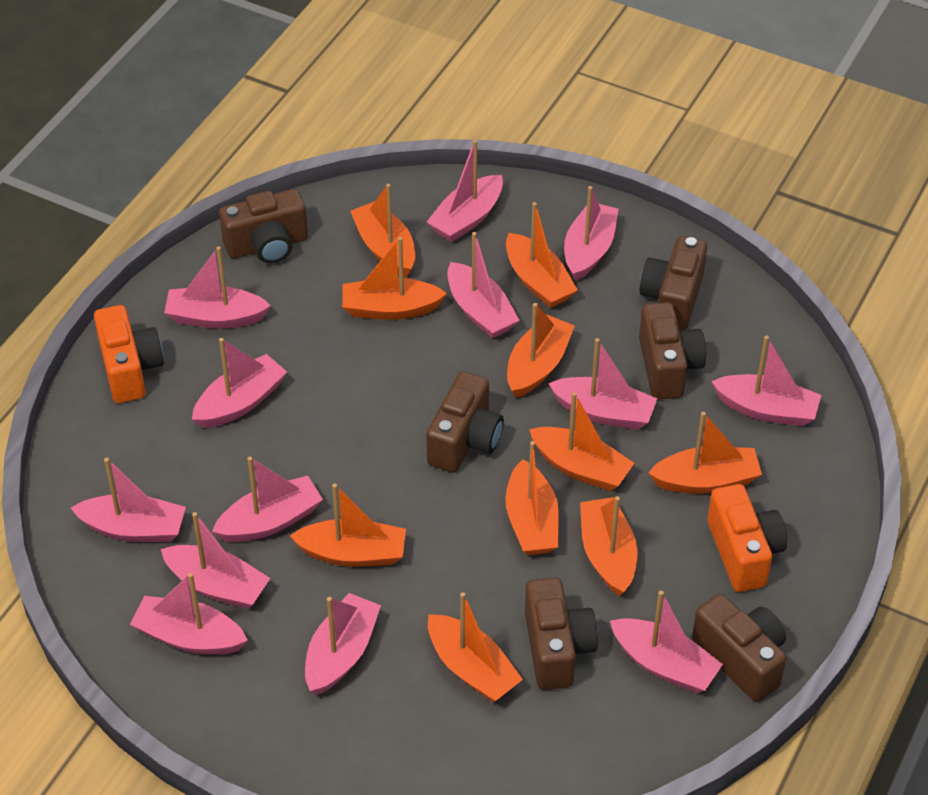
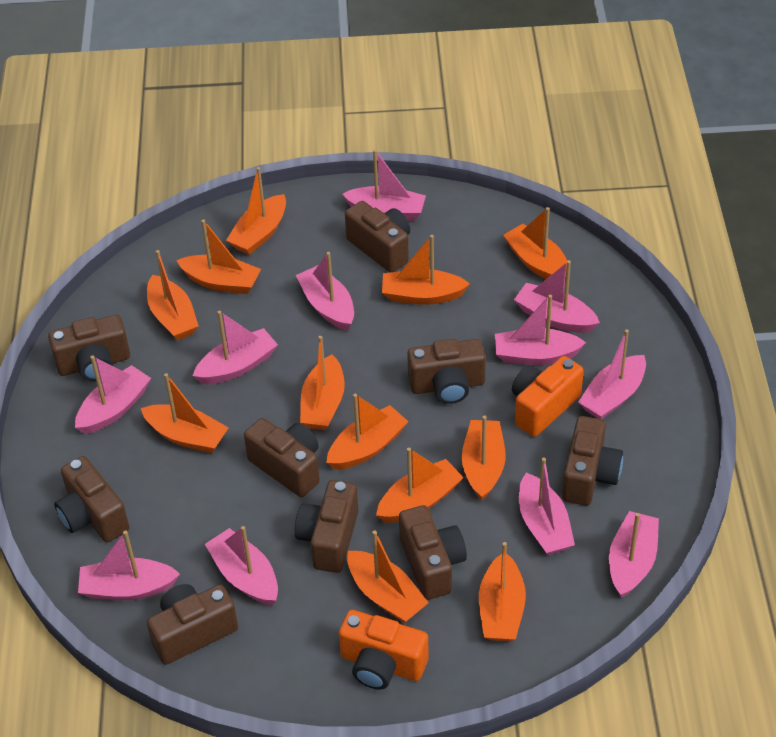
brown camera: 6 -> 9
orange boat: 10 -> 12
pink boat: 13 -> 11

